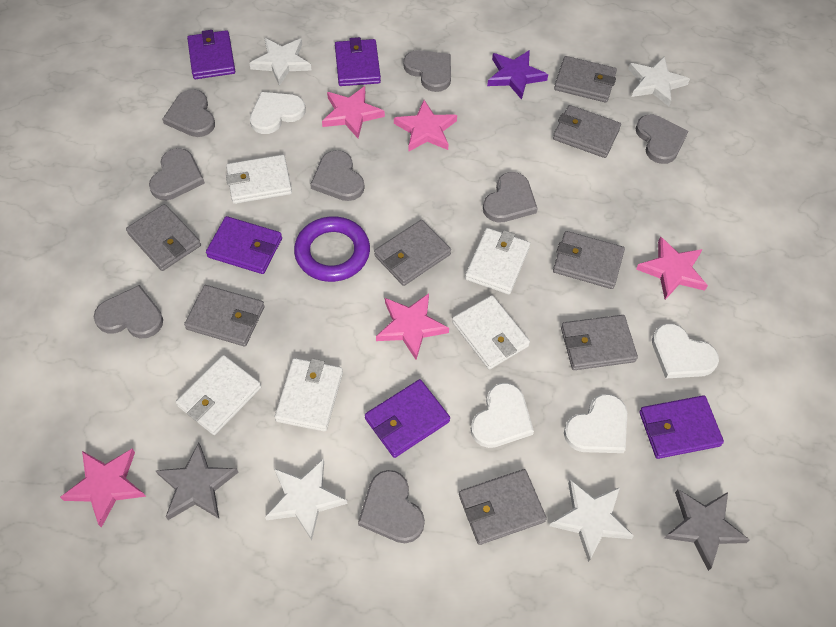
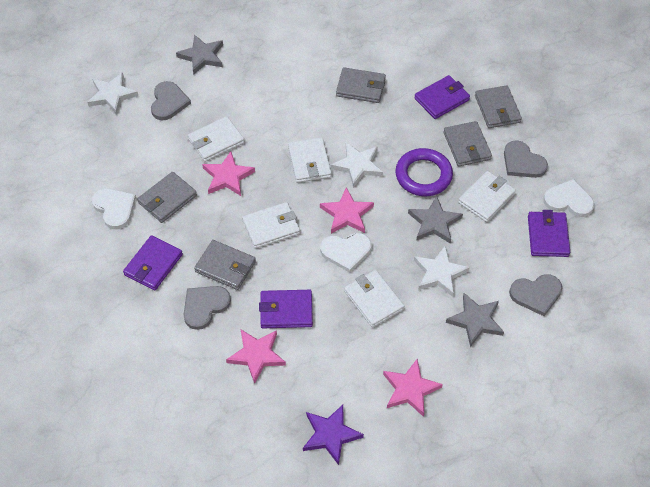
grey heart: 8 -> 4
grey star: 2 -> 3
grey wallet: 8 -> 5
pink star: 5 -> 4
purple wallet: 5 -> 4
white heart: 4 -> 3
white star: 4 -> 3

